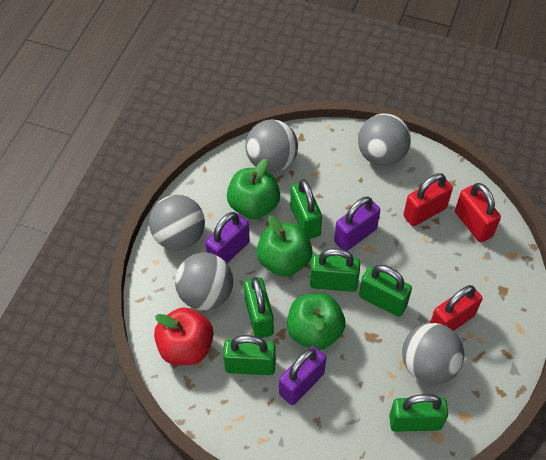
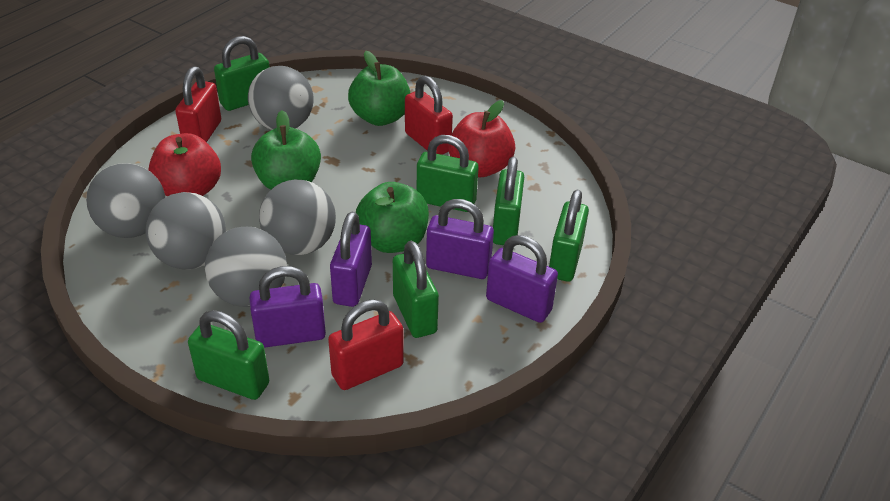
purple padlock: 3 -> 4
red apple: 1 -> 2

